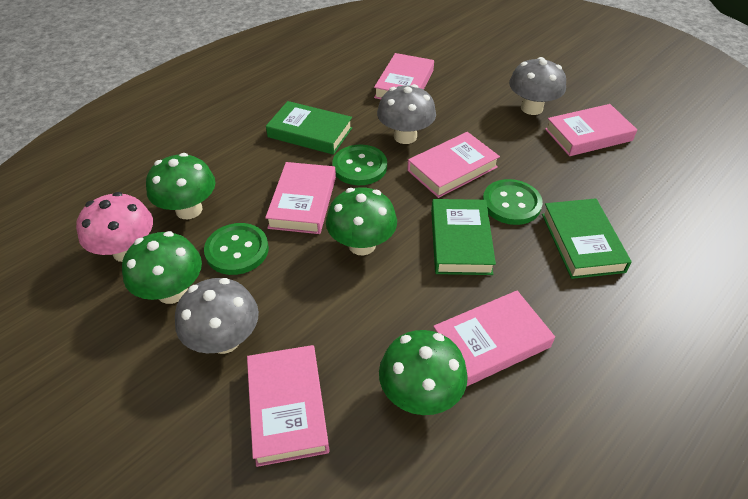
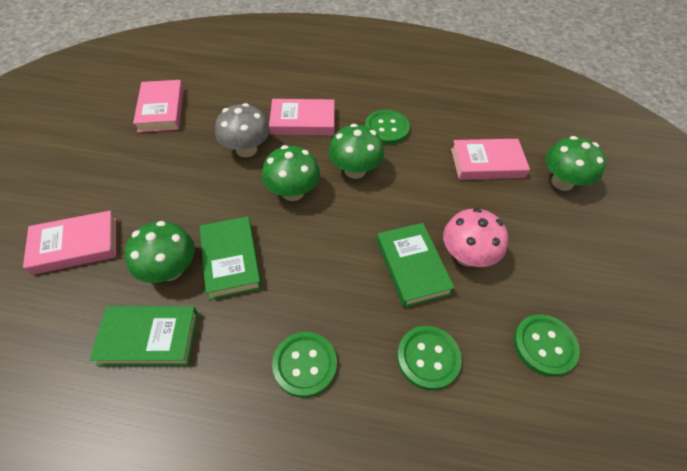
green button: 3 -> 4
grey mushroom: 3 -> 1
pink book: 6 -> 4

